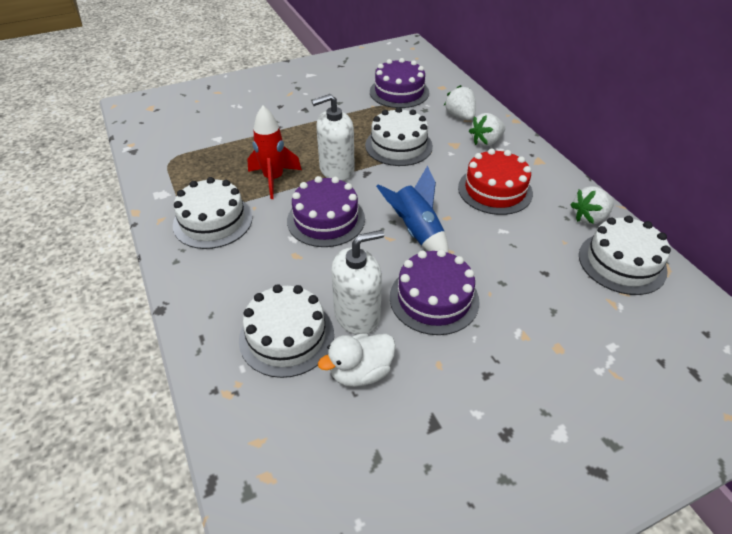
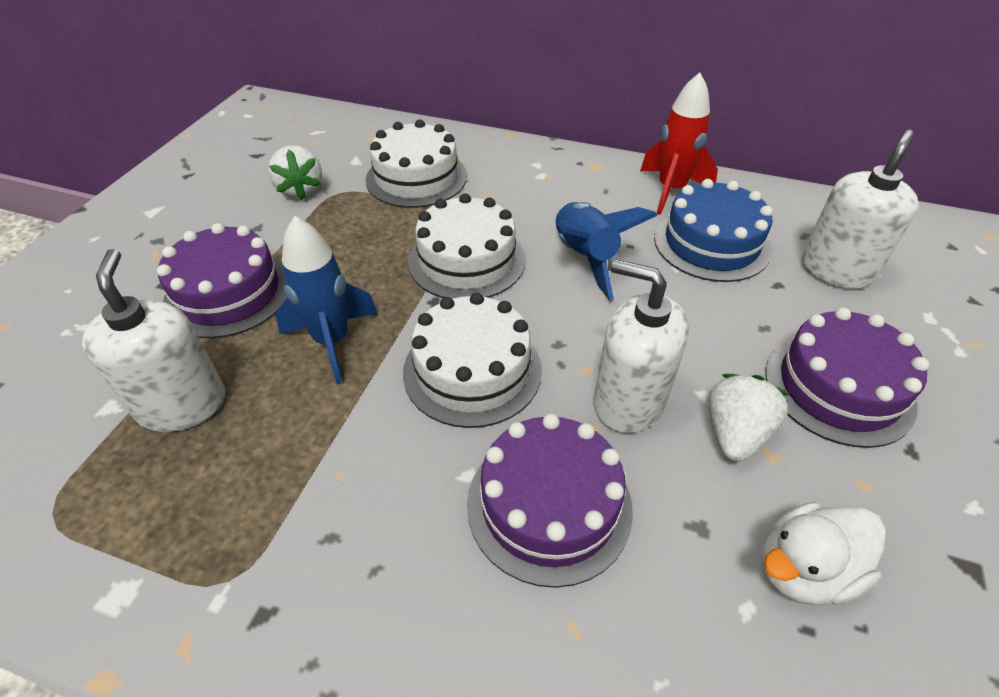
blue cake: 0 -> 1
blue rocket: 1 -> 2
red cake: 1 -> 0
white cake: 4 -> 3
white soap dispenser: 2 -> 3
white strawberry: 3 -> 2

